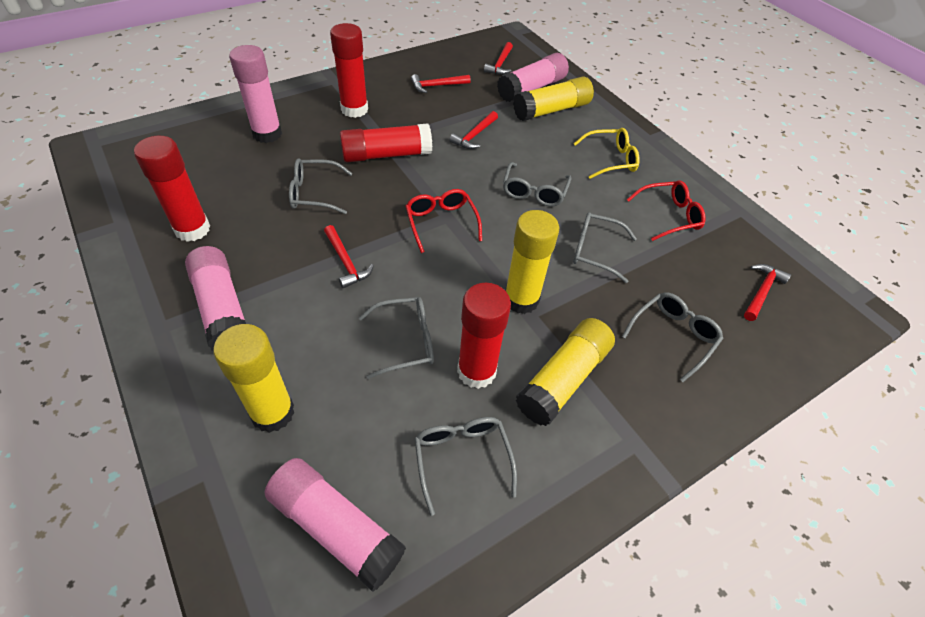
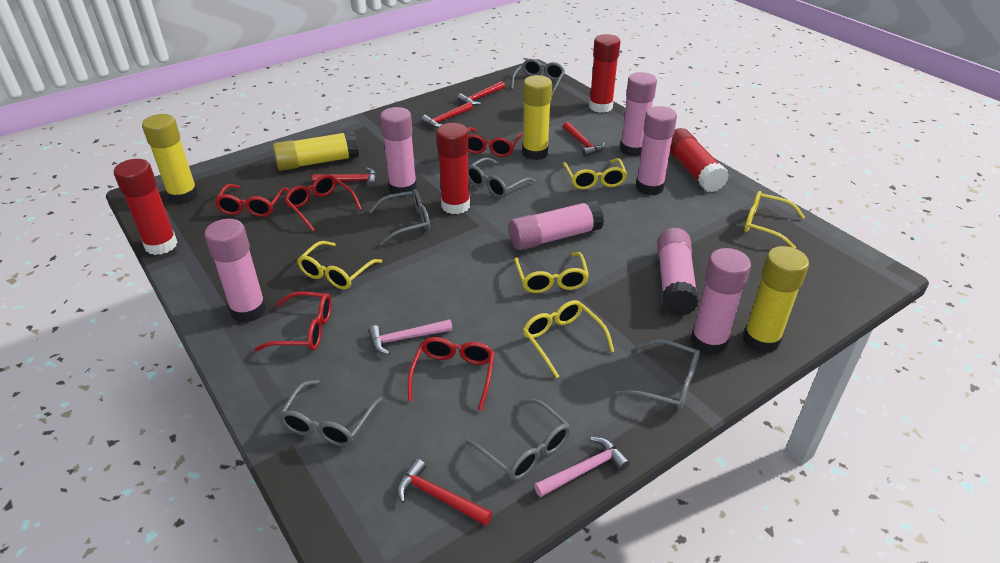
pink glue stick: 4 -> 7
pink hammer: 0 -> 2
red glasses: 2 -> 5
yellow glasses: 1 -> 5

